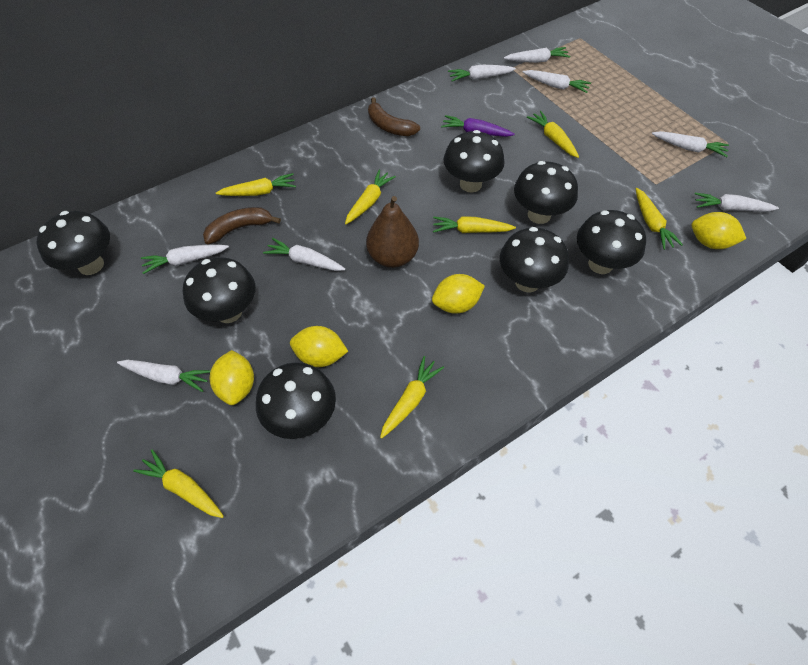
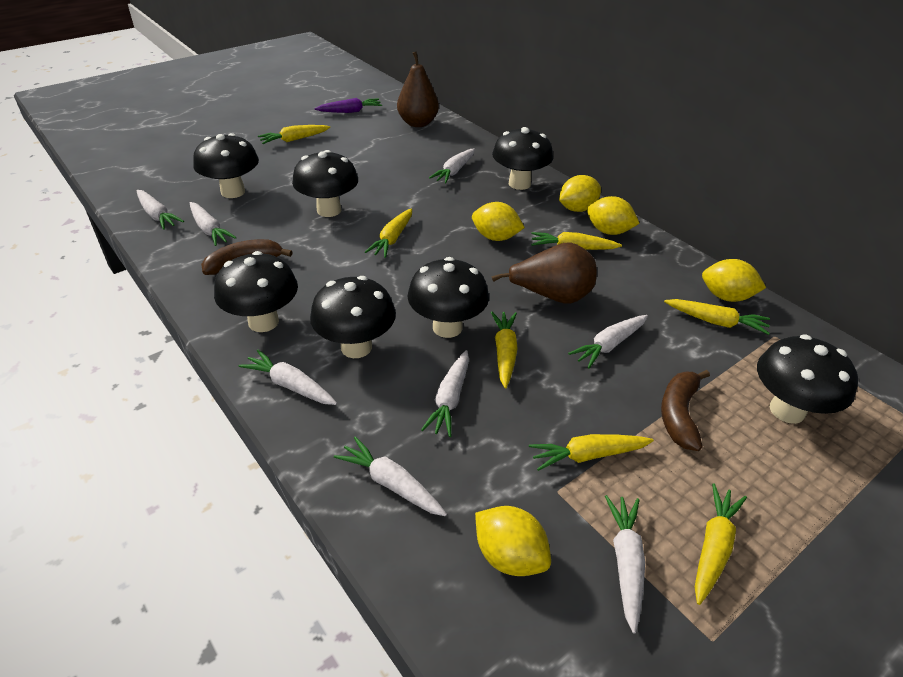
brown pear: 1 -> 2
yellow lemon: 4 -> 5

